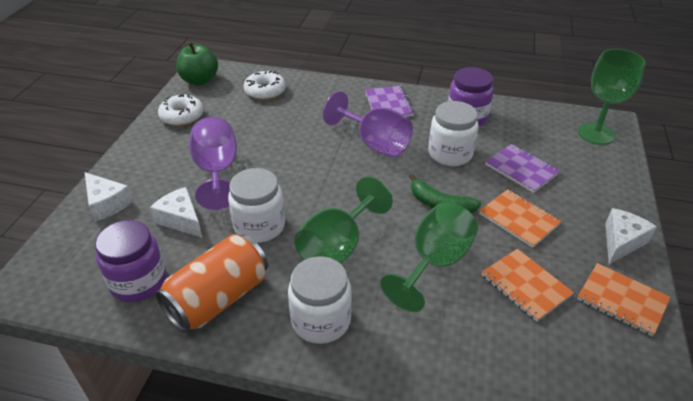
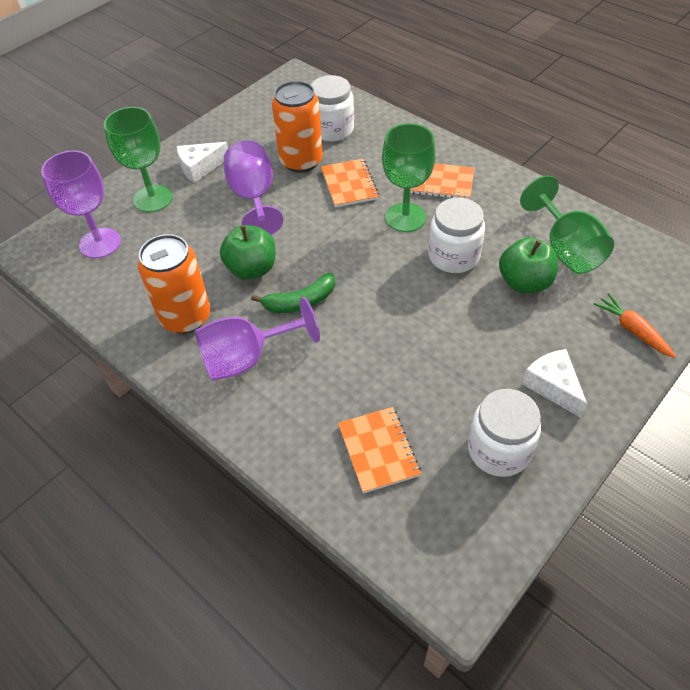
green apple: 1 -> 2
orange can: 1 -> 2
orange carrot: 0 -> 1
purple goblet: 2 -> 3
purple jar: 2 -> 0
purple notebook: 2 -> 0
white cheese: 3 -> 2
white donut: 2 -> 0

